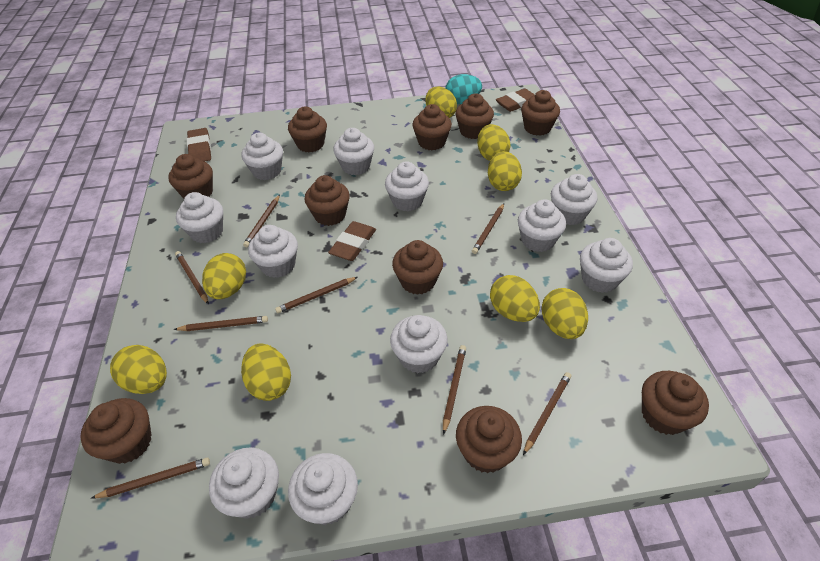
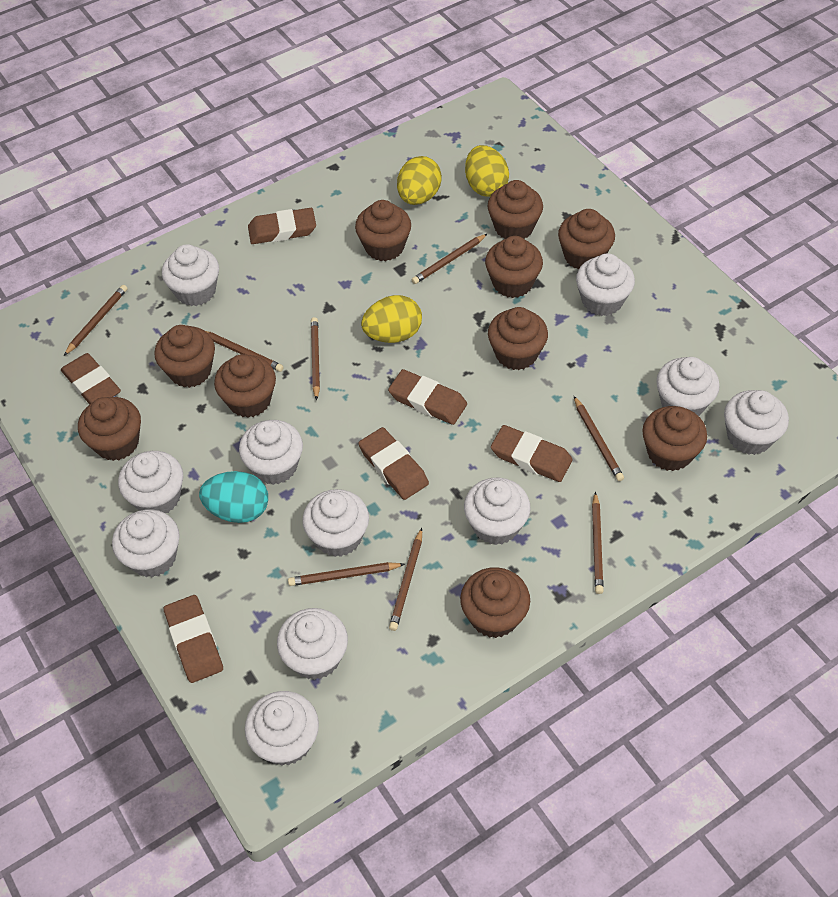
brown eraser: 3 -> 6
yellow egg: 8 -> 3

